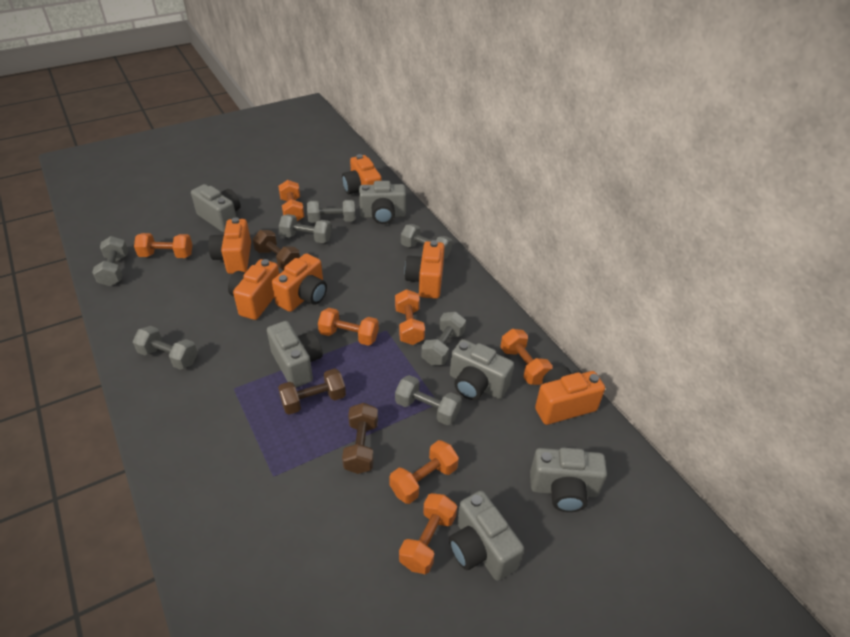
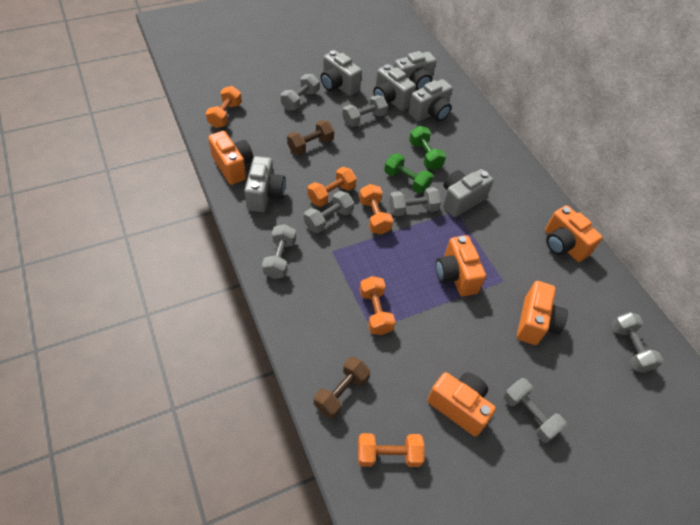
brown dumbbell: 3 -> 2
green dumbbell: 0 -> 2
orange camera: 6 -> 5
orange dumbbell: 7 -> 5

